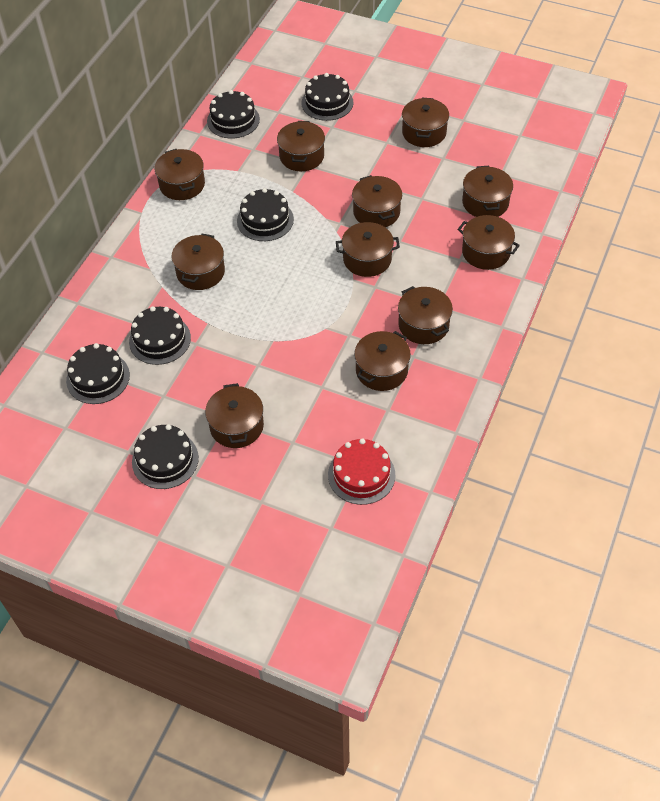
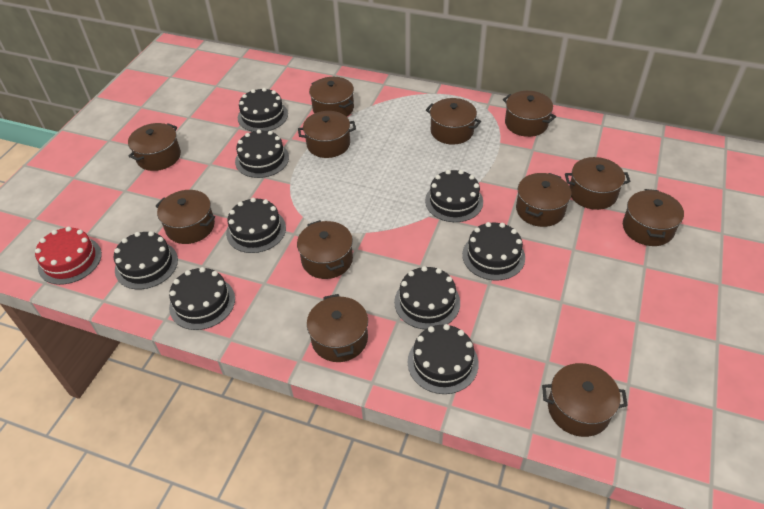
black cake: 6 -> 9
brown pot: 11 -> 12

